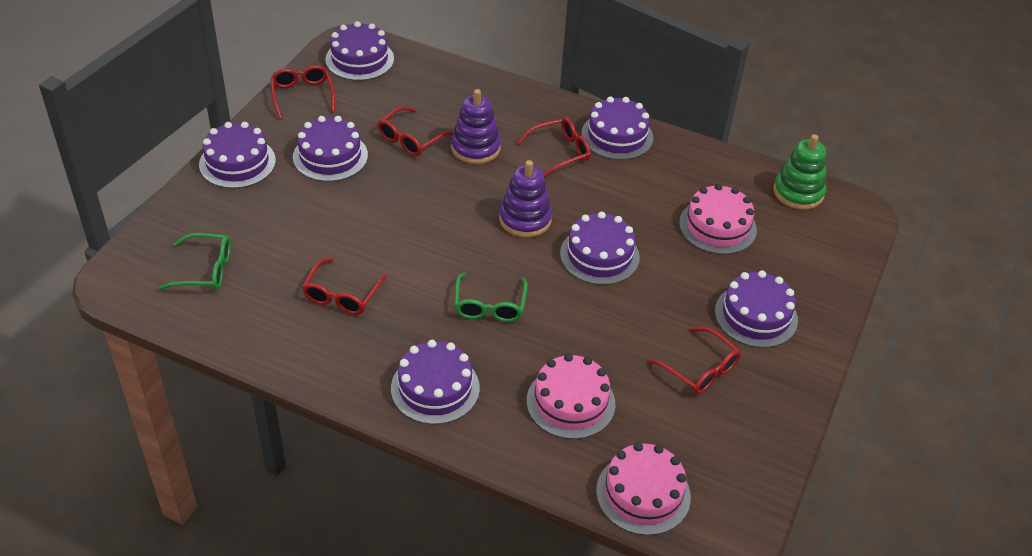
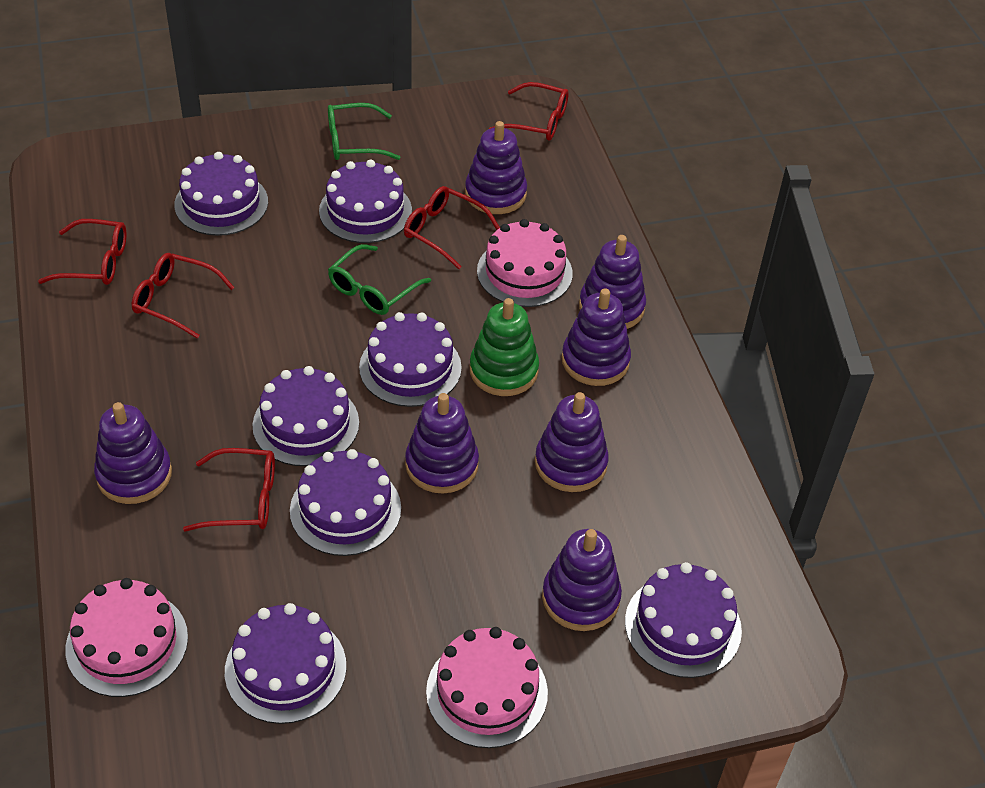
purple stacking toy: 2 -> 7

